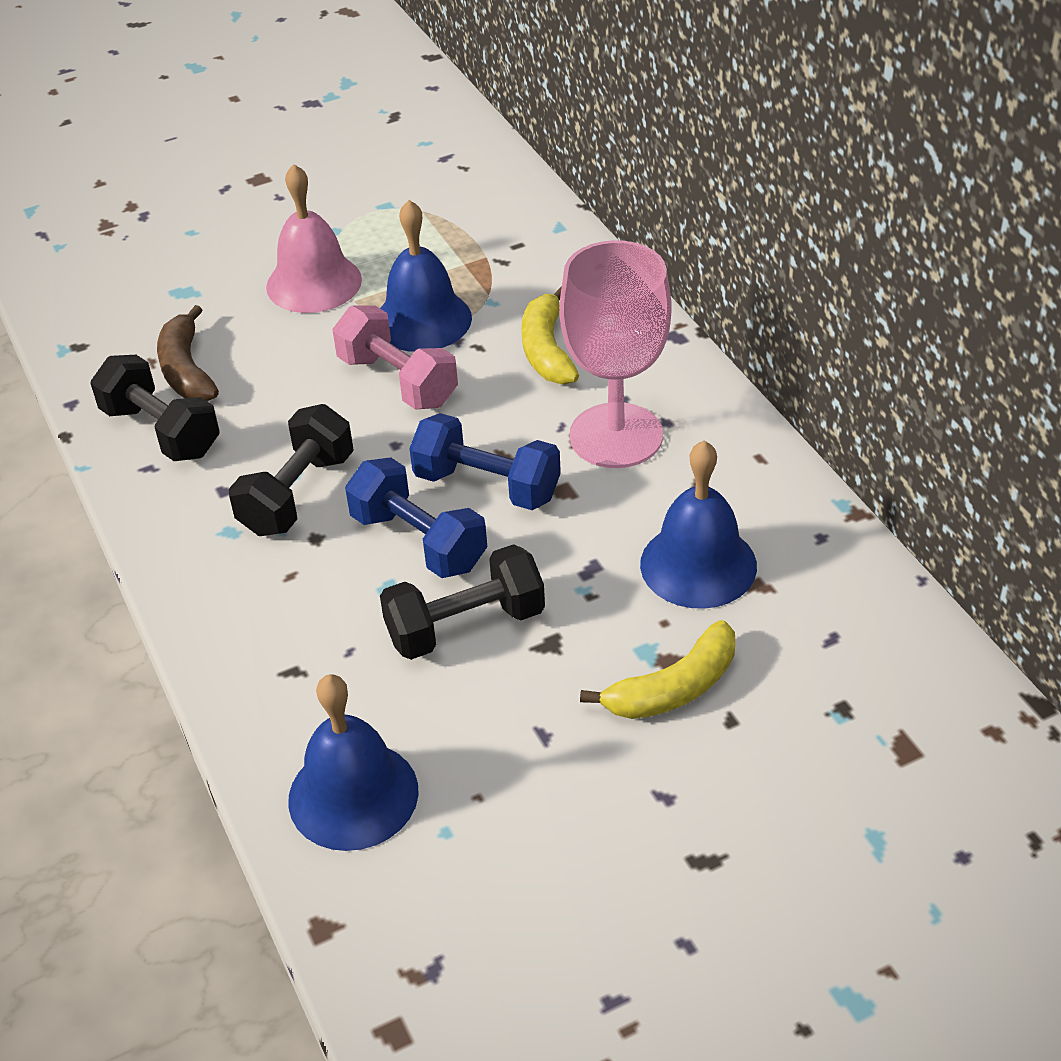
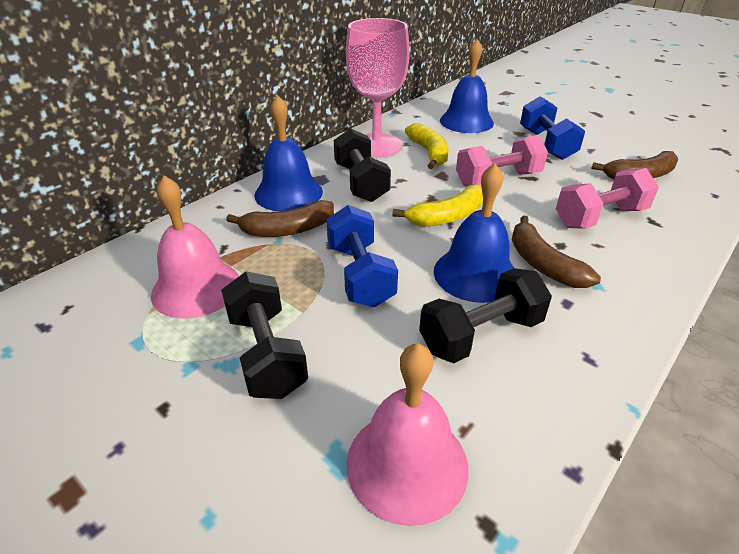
brown banana: 1 -> 3
pink bell: 1 -> 2
pink dumbbell: 1 -> 2

